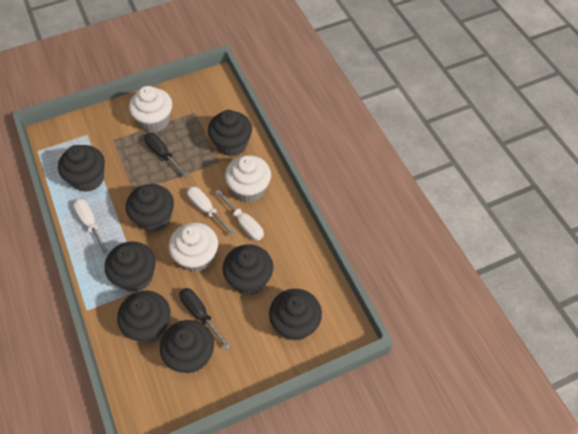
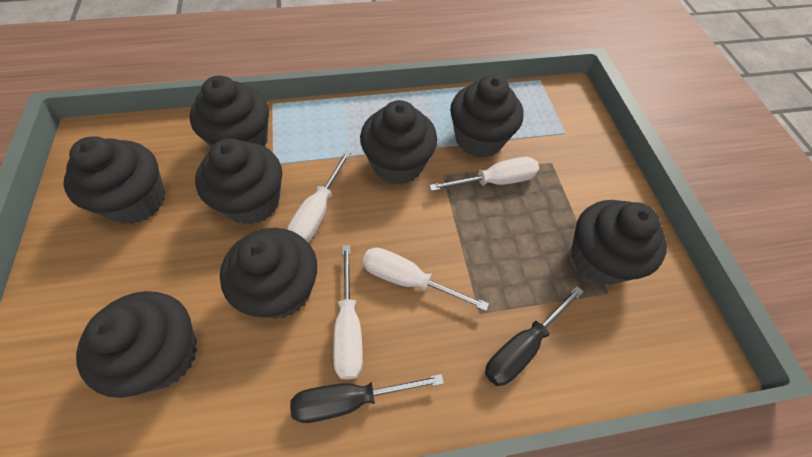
white cupcake: 3 -> 0
white screwdriver: 3 -> 4

